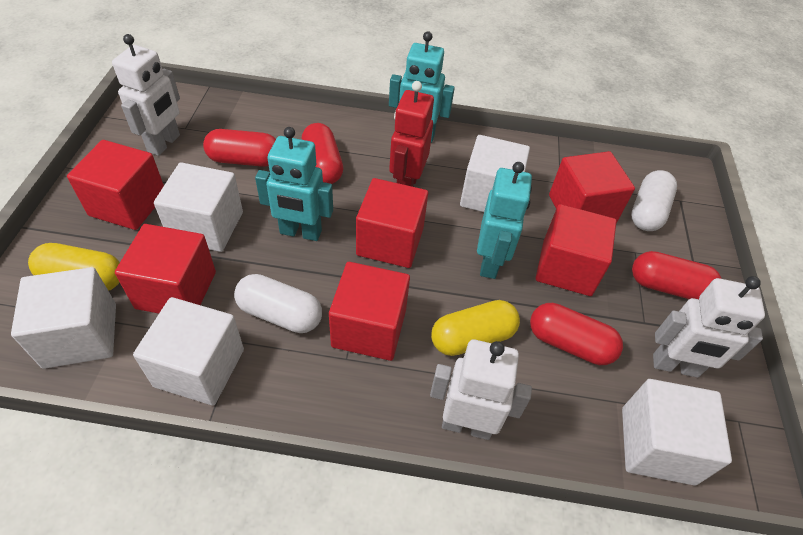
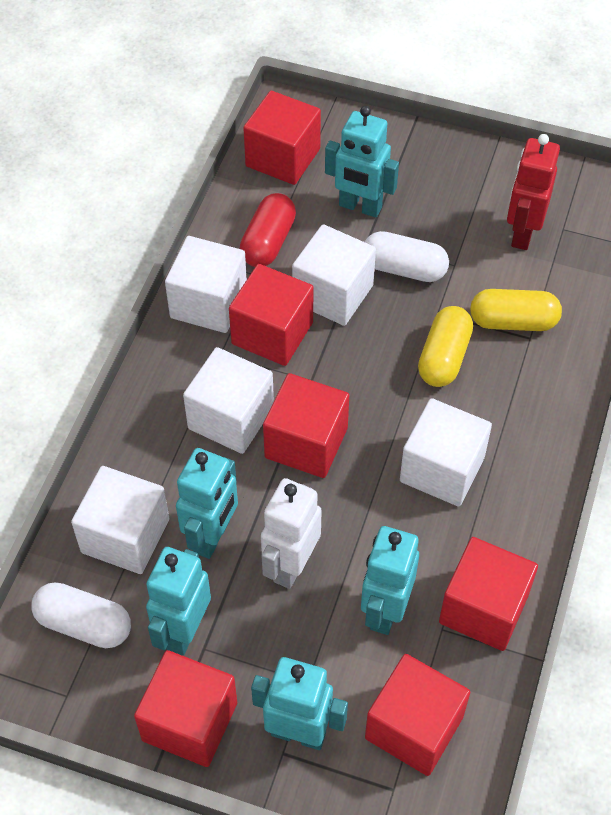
red capsule: 4 -> 1
turquoise robot: 3 -> 5
white robot: 3 -> 1

